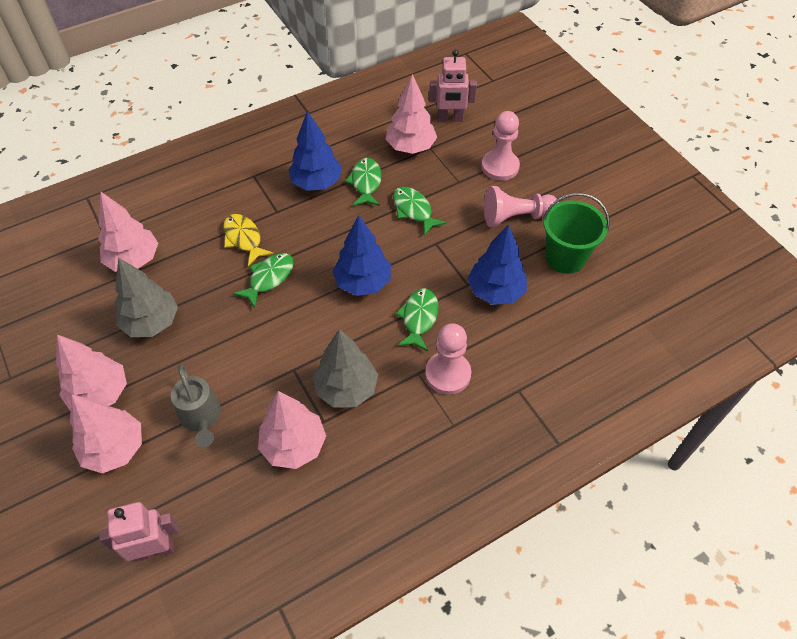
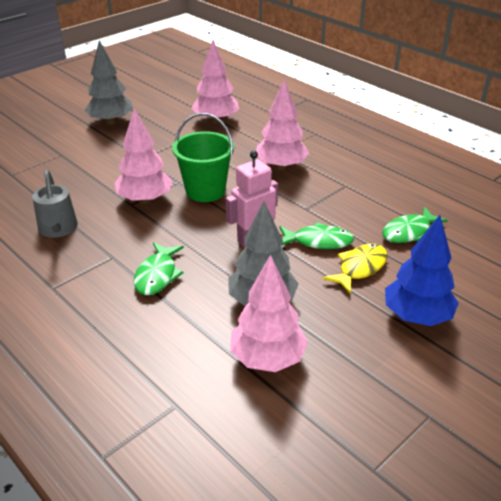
blue tree: 3 -> 1
green fish: 4 -> 3
pink pawn: 3 -> 0
pink robot: 2 -> 1
pink tree: 5 -> 4

